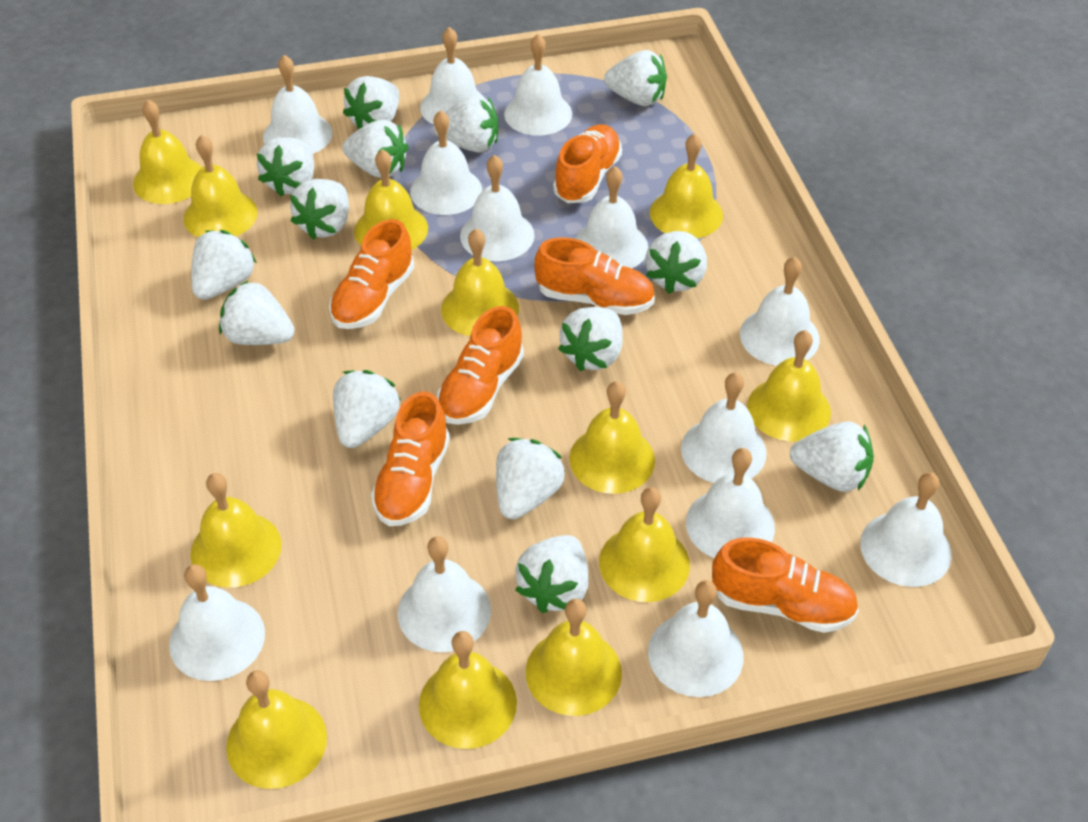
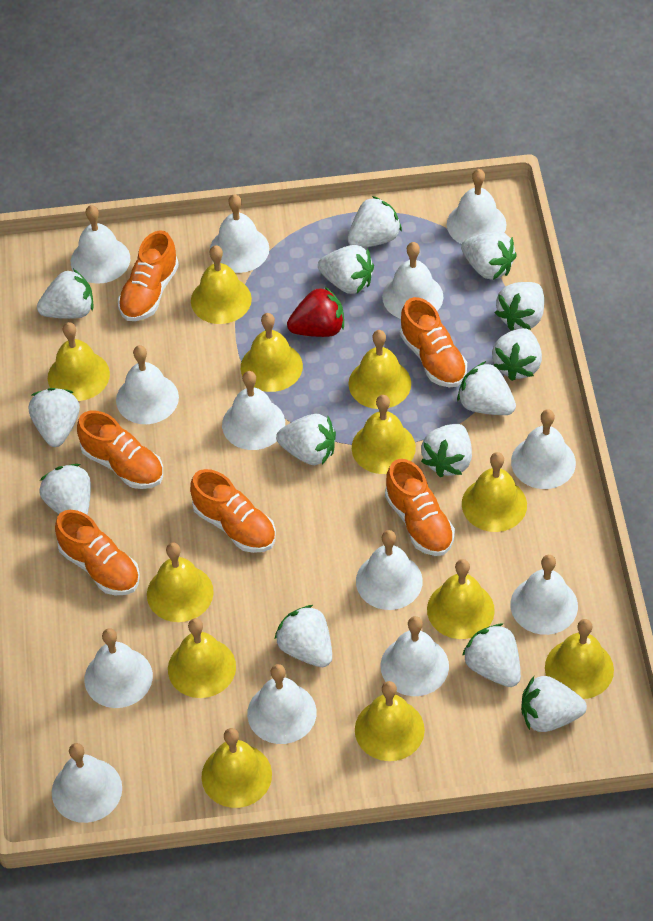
red strawberry: 0 -> 1

